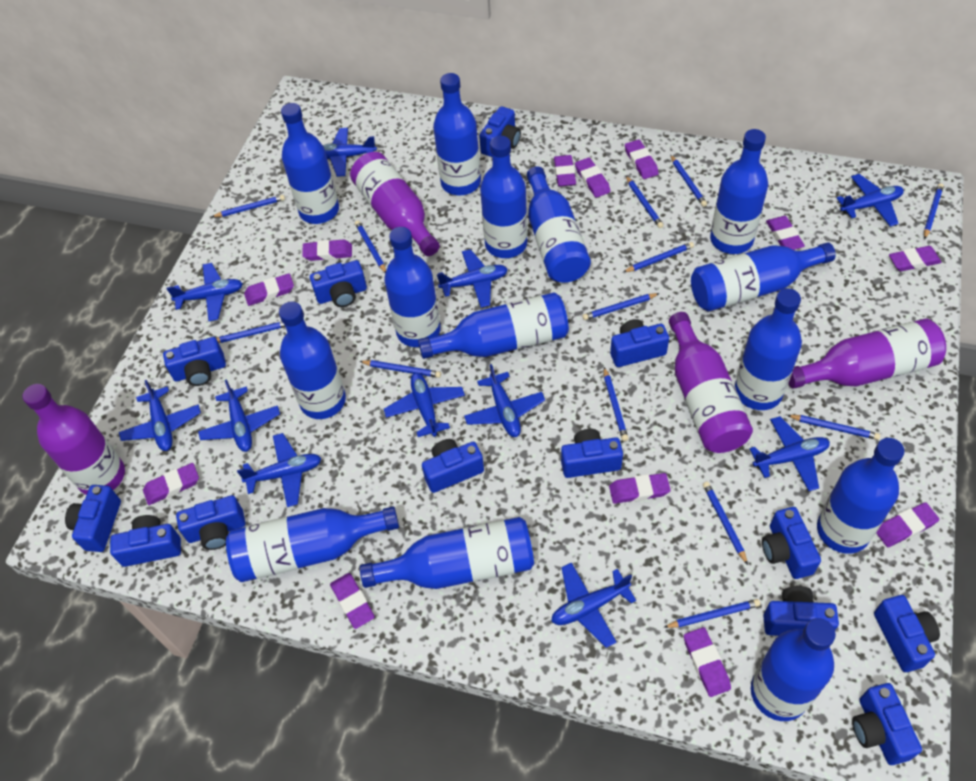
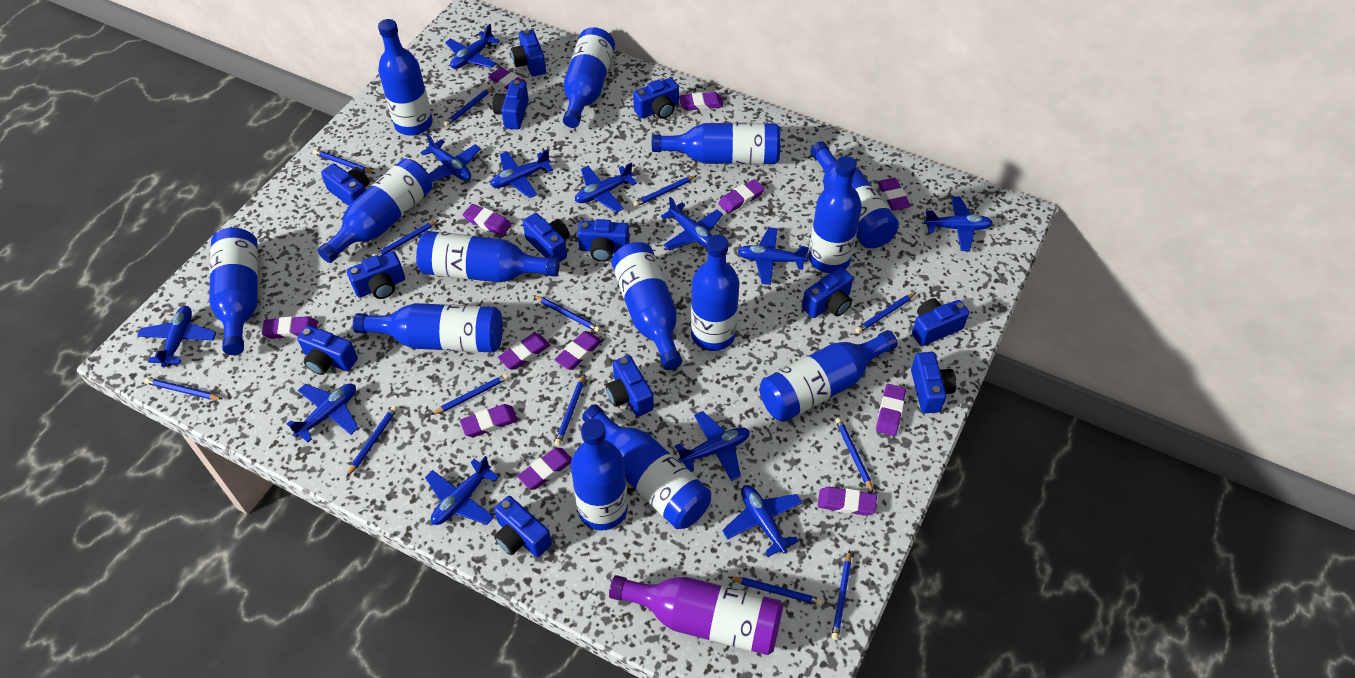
blue plane: 11 -> 12
purple bottle: 4 -> 1

